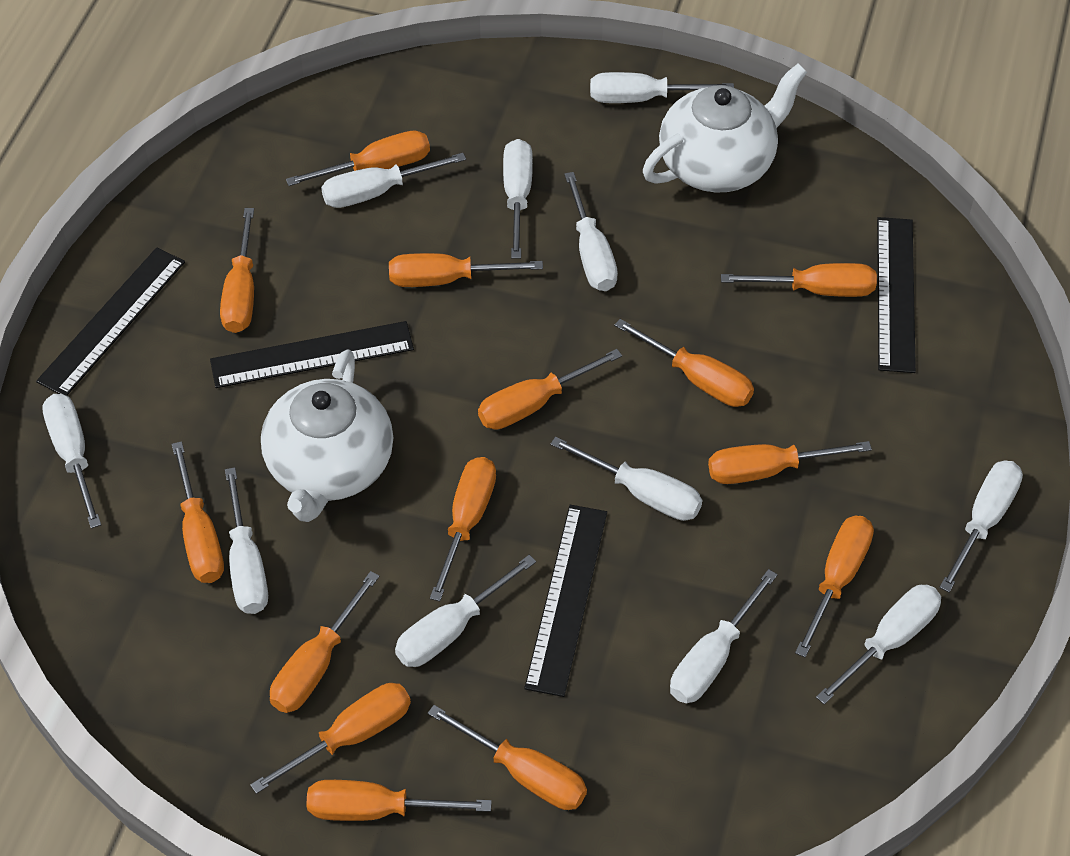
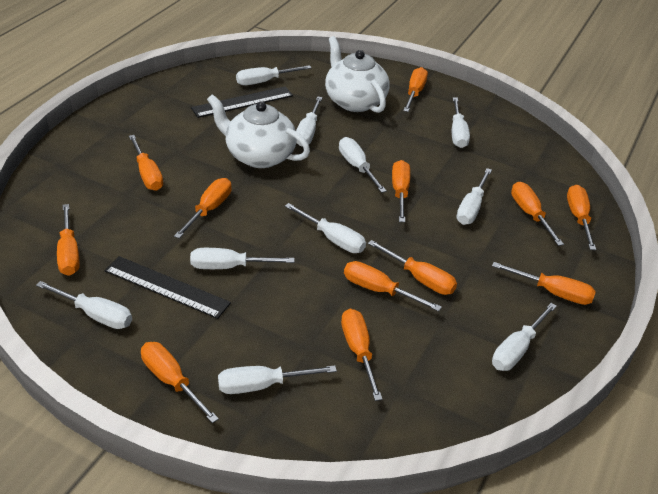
black ruler: 4 -> 2
orange screwdriver: 14 -> 12
white screwdriver: 11 -> 10

